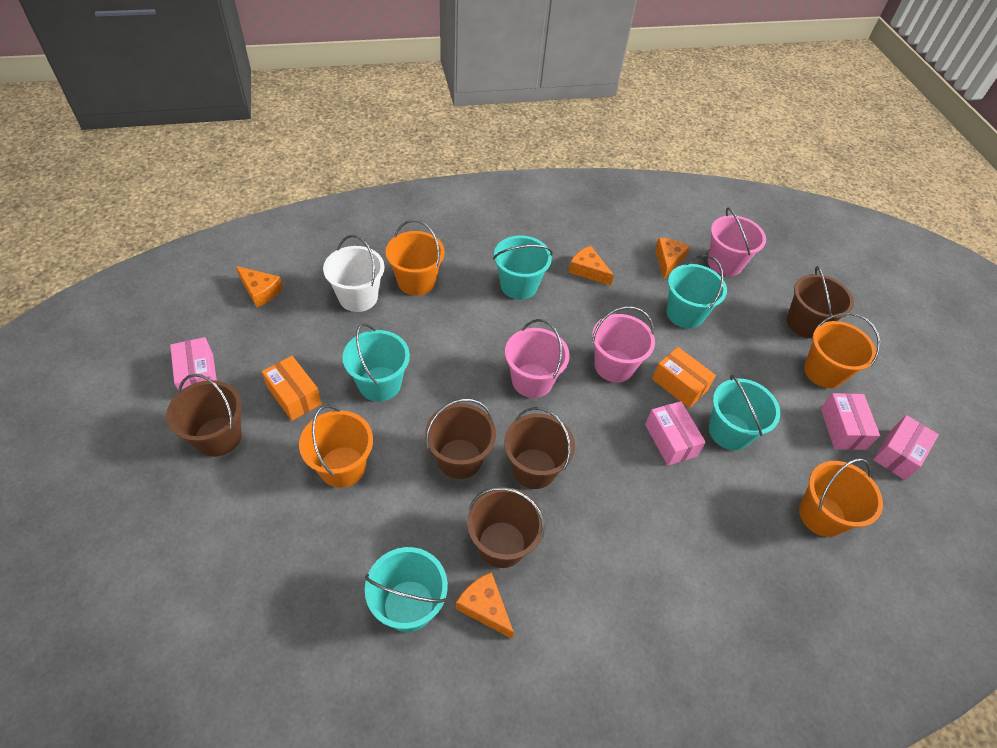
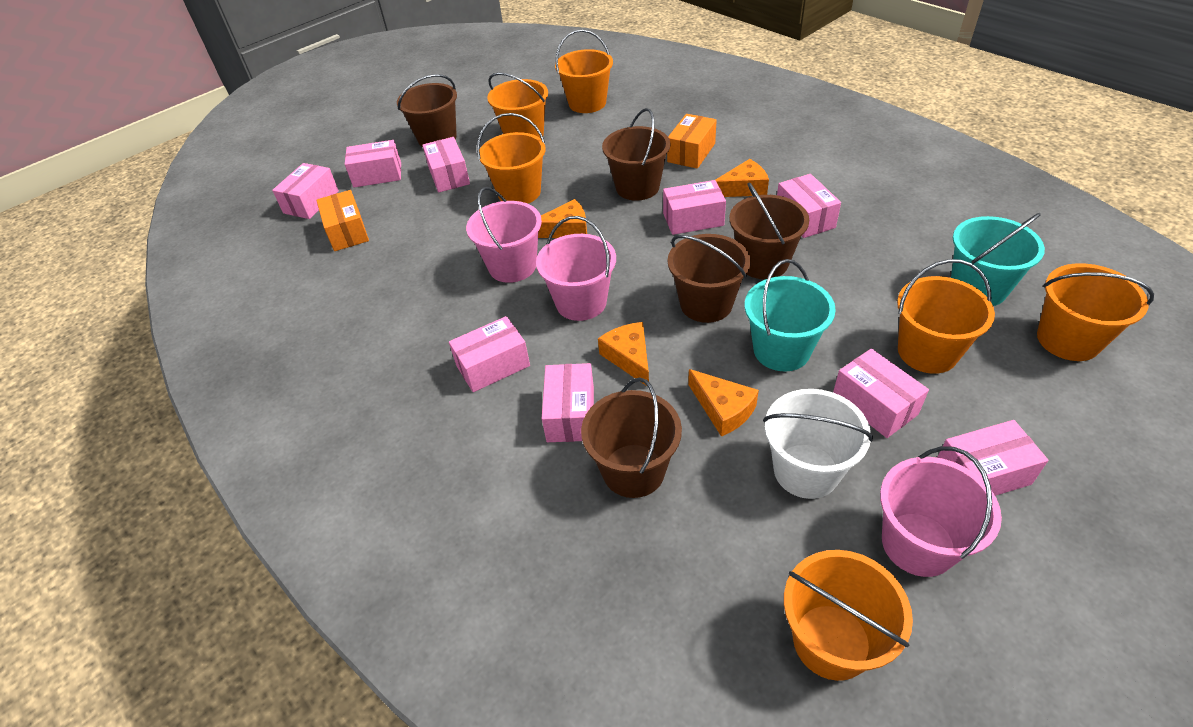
orange bucket: 4 -> 6
pink box: 4 -> 9
turquoise bucket: 5 -> 2

